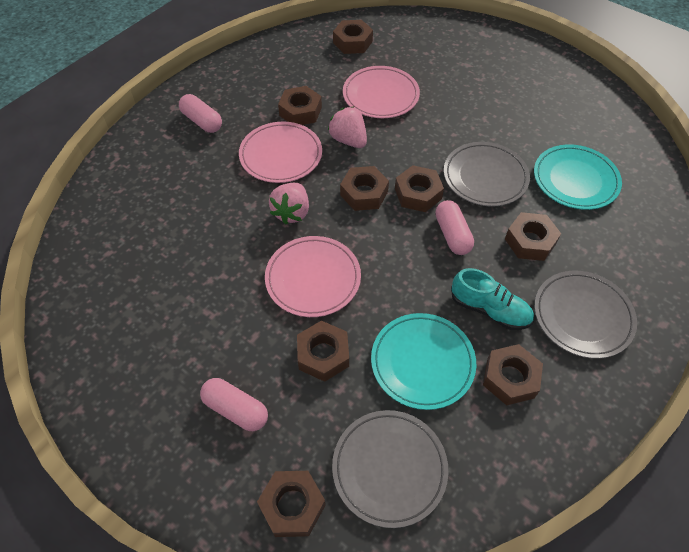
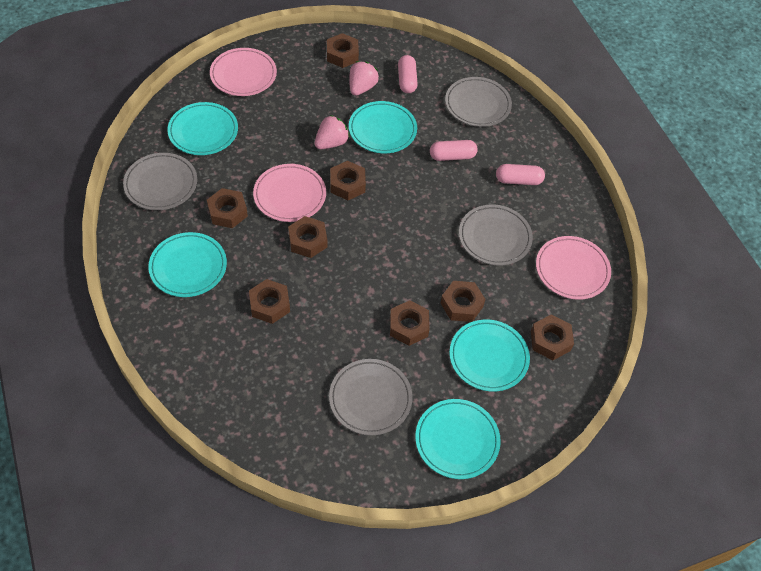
grey plate: 3 -> 4
turquoise plate: 2 -> 5
turquoise shoe: 1 -> 0

